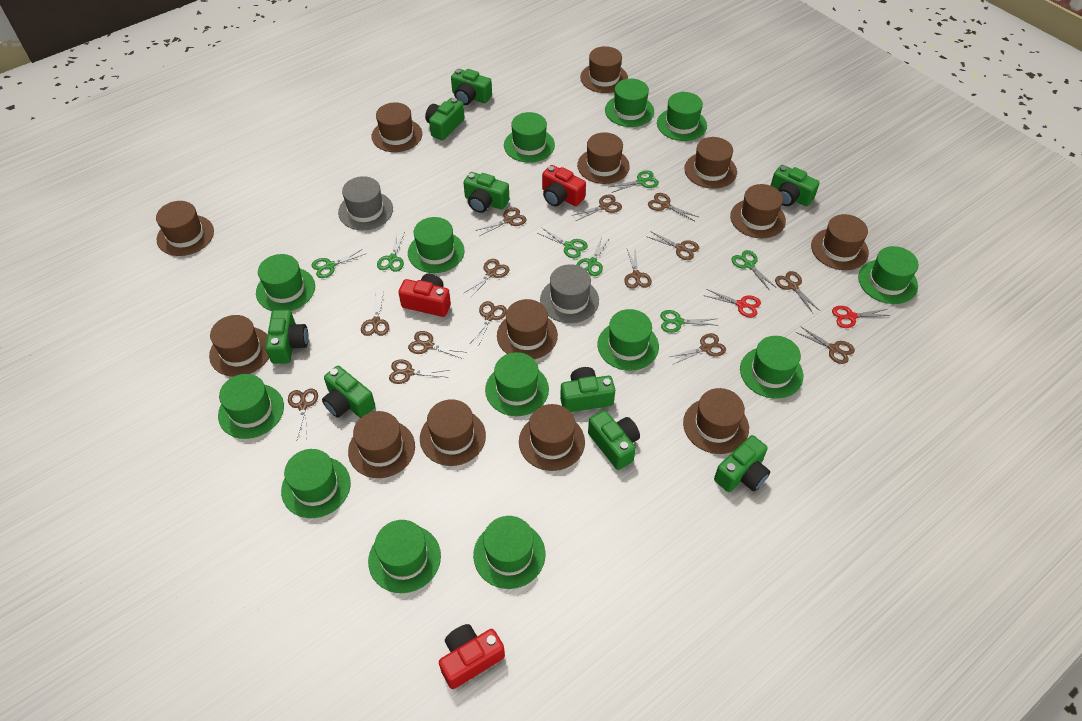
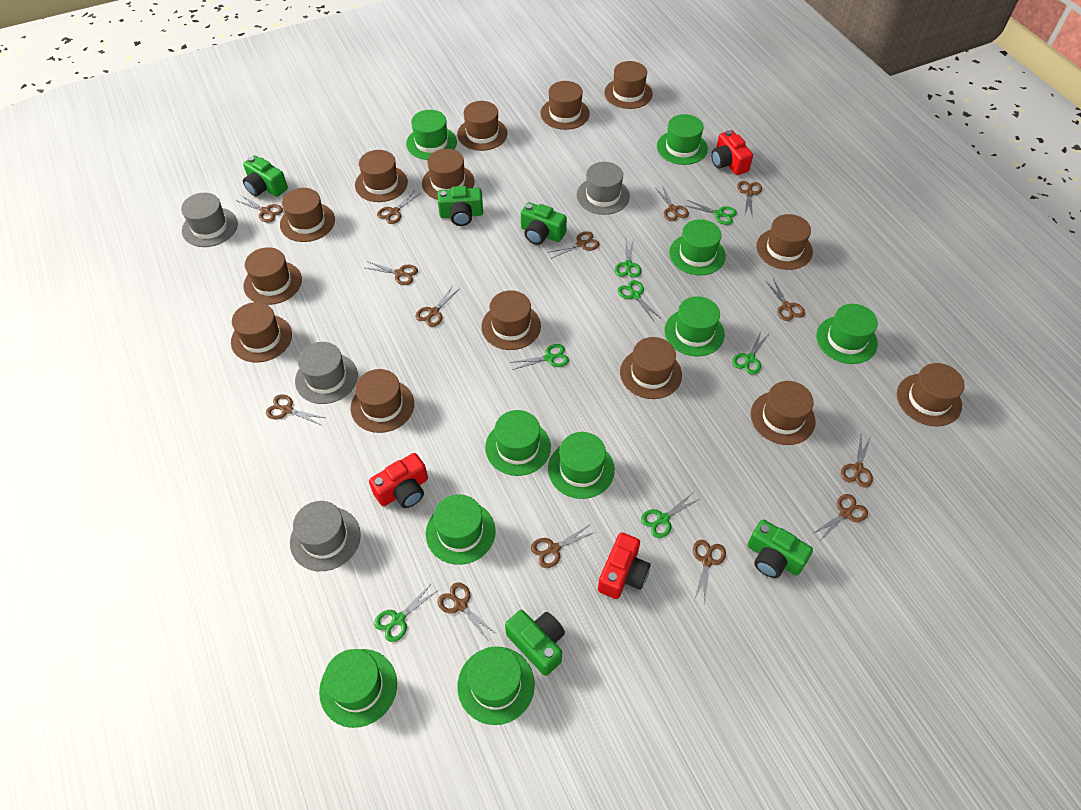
brown hat: 13 -> 14
green camera: 9 -> 5
green hat: 13 -> 10
grey hat: 2 -> 4
red scissors: 2 -> 0

